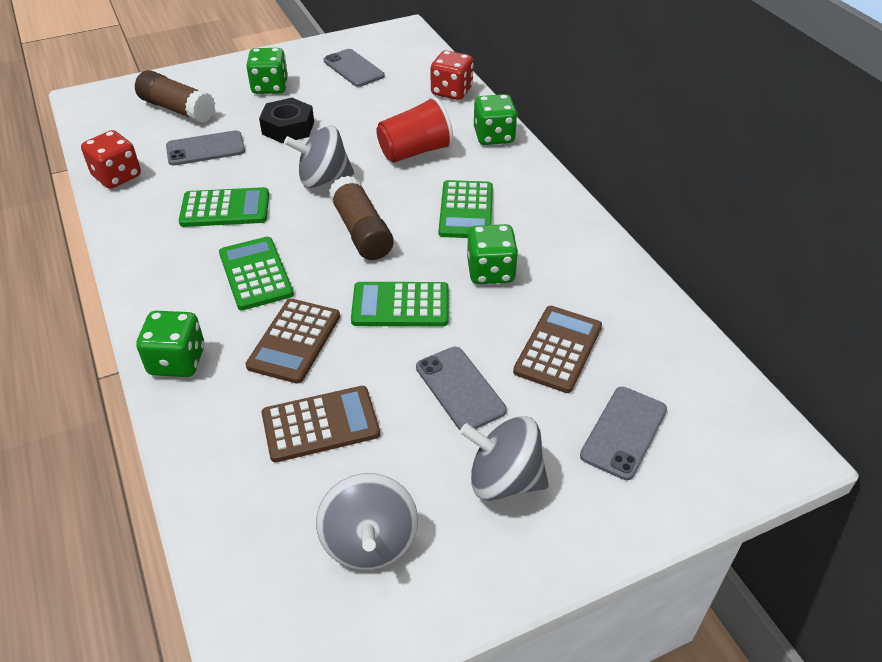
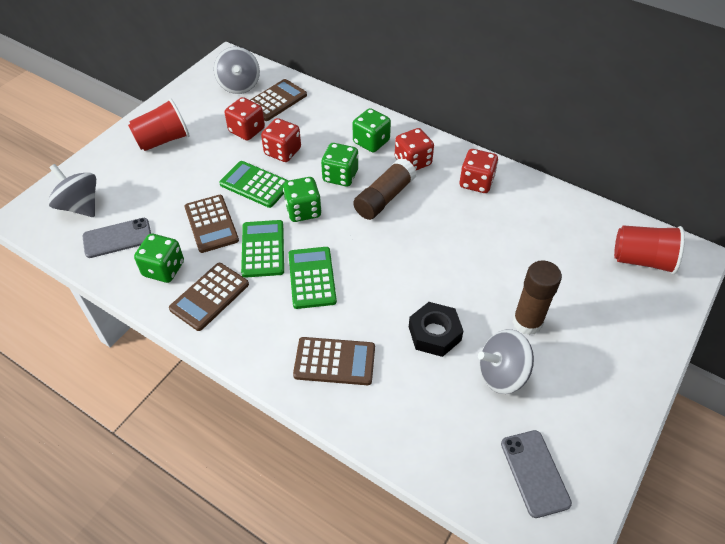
brown calculator: 3 -> 4
green calculator: 4 -> 3
grey phone: 4 -> 2
red cup: 1 -> 2
red dice: 2 -> 4

